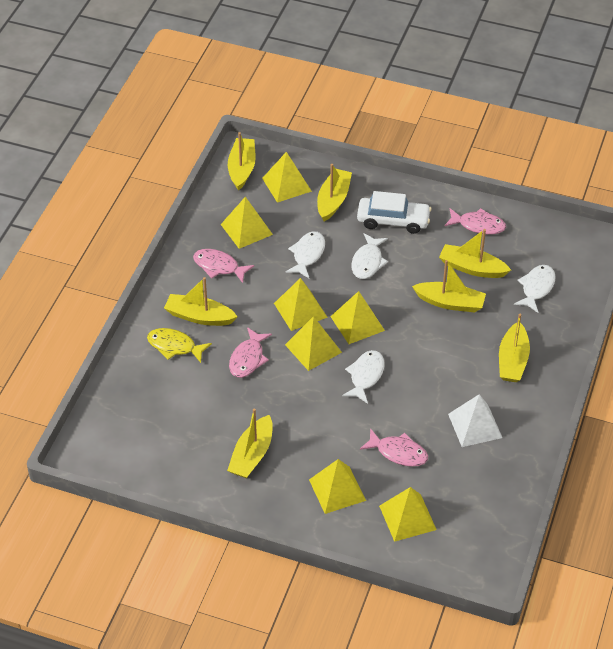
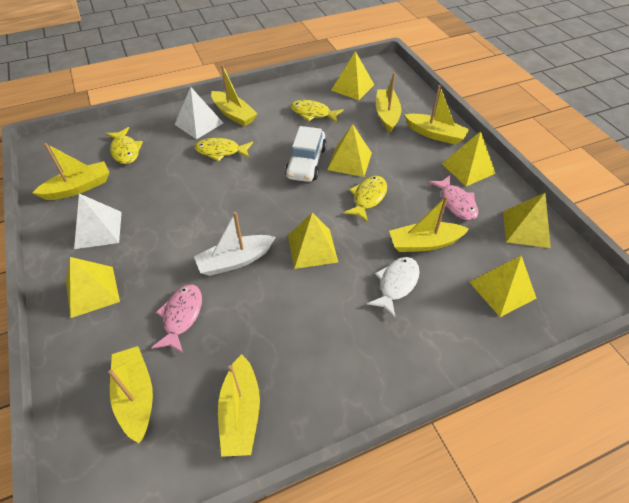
pink fish: 4 -> 2
white boat: 0 -> 1
white fish: 4 -> 1
white pyramid: 1 -> 2
yellow fish: 1 -> 4

